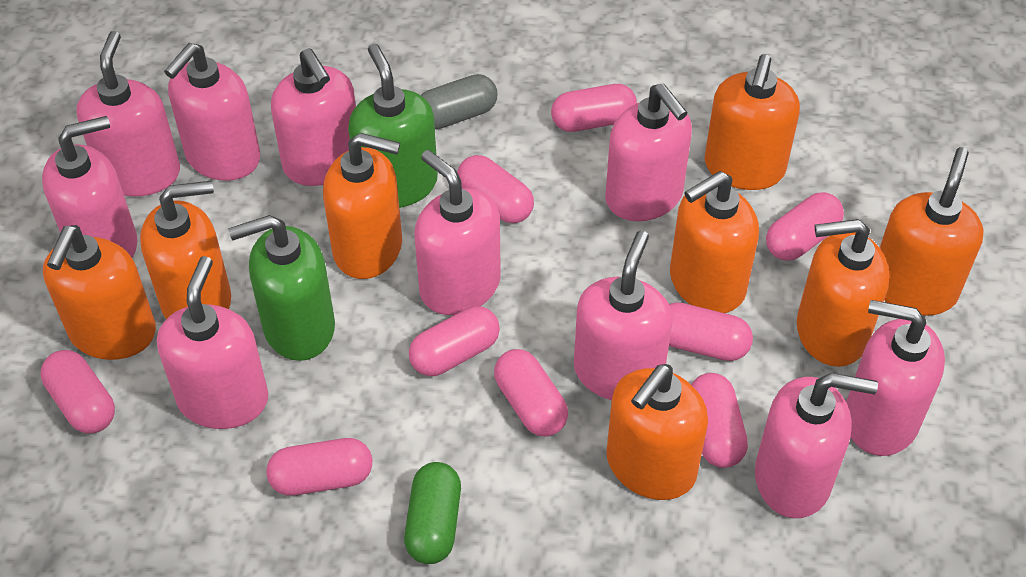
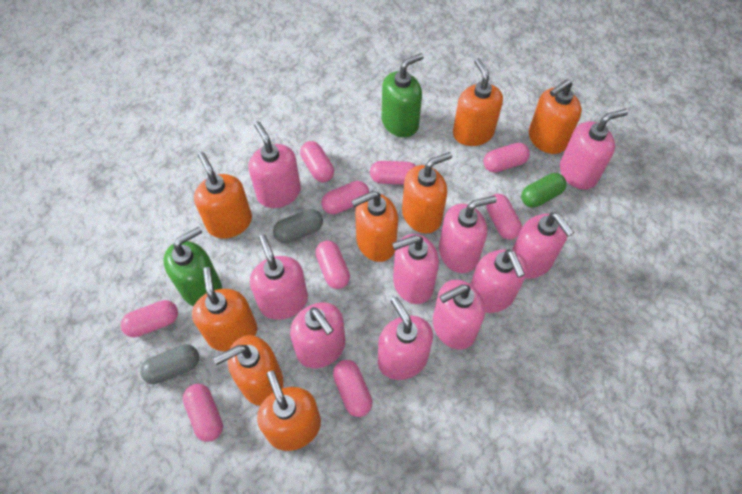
grey capsule: 1 -> 2

